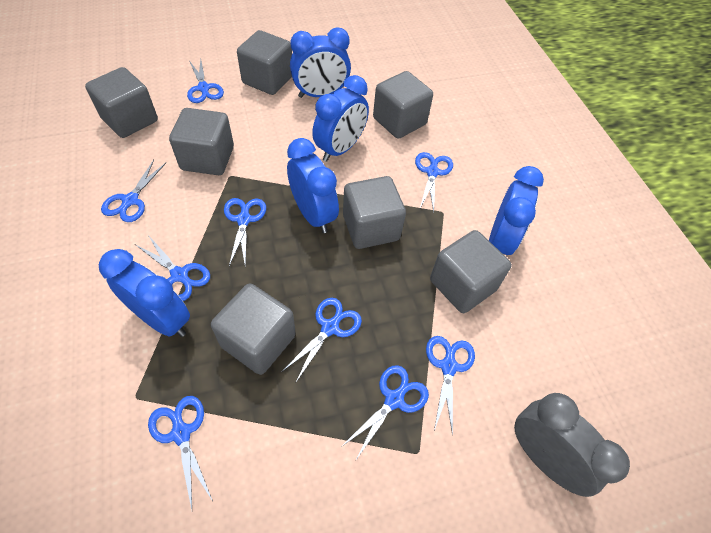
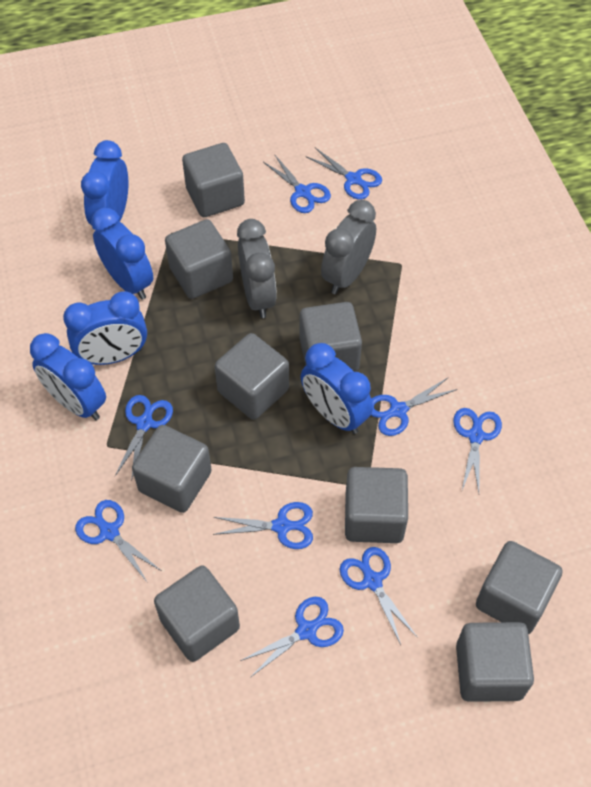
grey clock: 1 -> 2
grey cube: 7 -> 9

